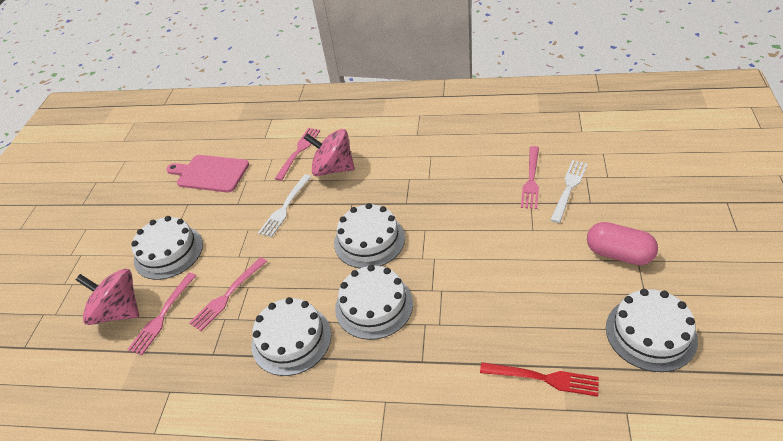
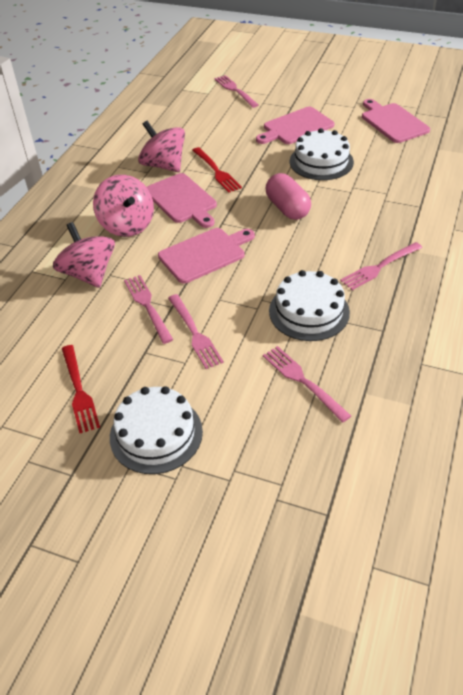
pink cutting board: 1 -> 4
pink fork: 4 -> 5
pink spinning top: 2 -> 3
red fork: 1 -> 2
white cake: 5 -> 3
white fork: 2 -> 0

